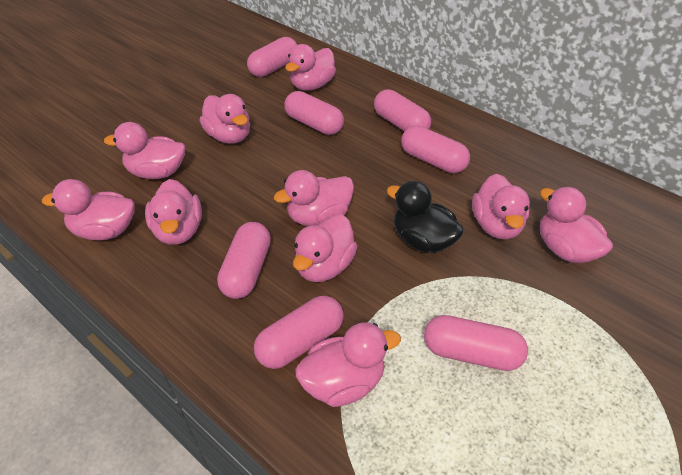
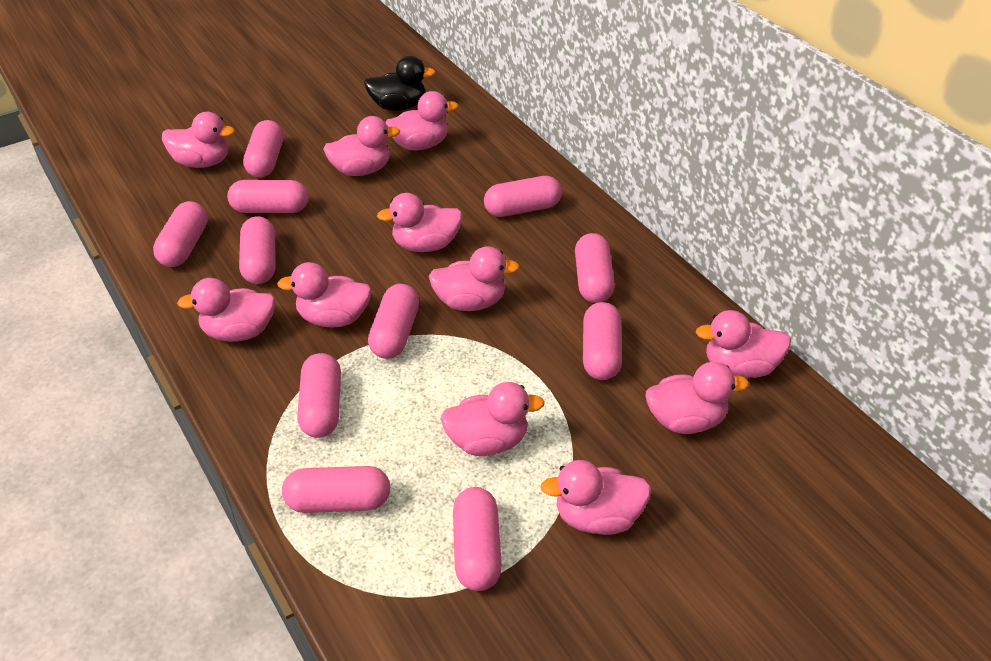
pink capsule: 7 -> 11
pink duck: 10 -> 11

